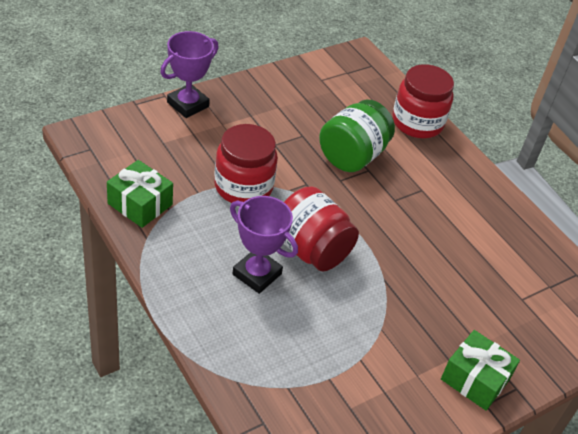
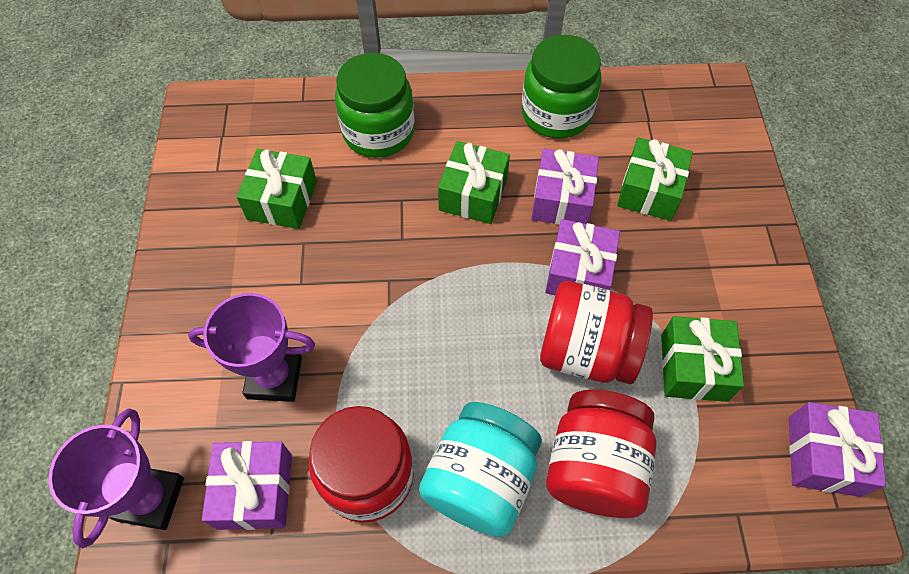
green gift: 2 -> 4
green jar: 1 -> 2
purple gift: 0 -> 4
turquoise jar: 0 -> 1

